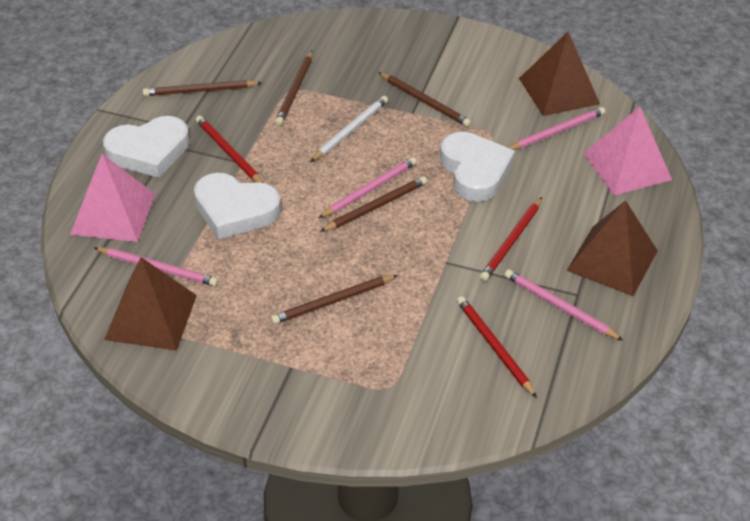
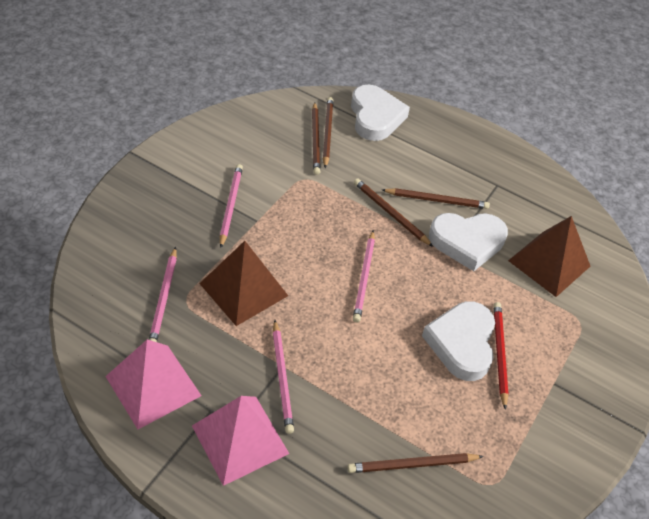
brown pyramid: 3 -> 2
red pencil: 3 -> 1
white pencil: 1 -> 0

